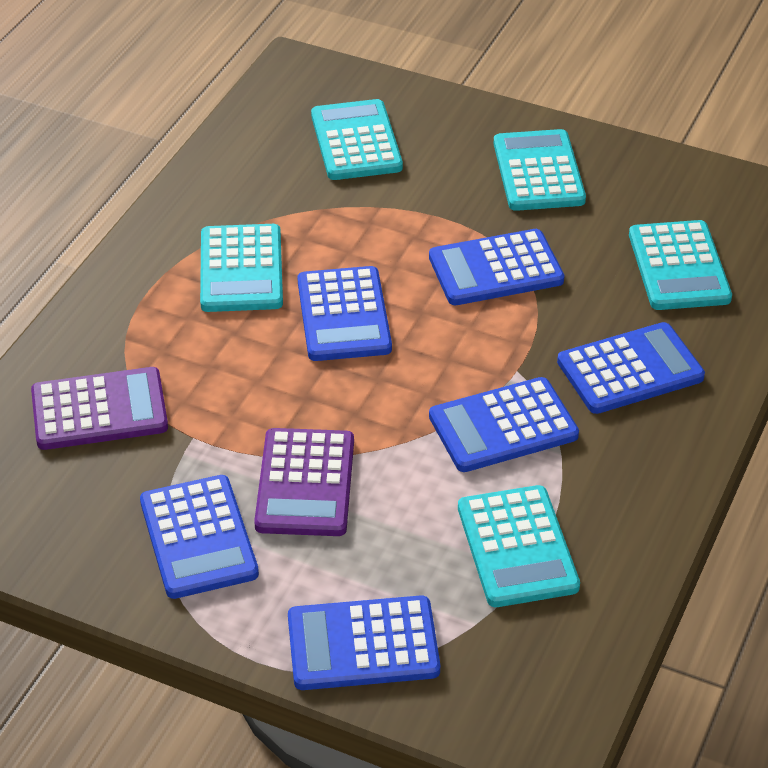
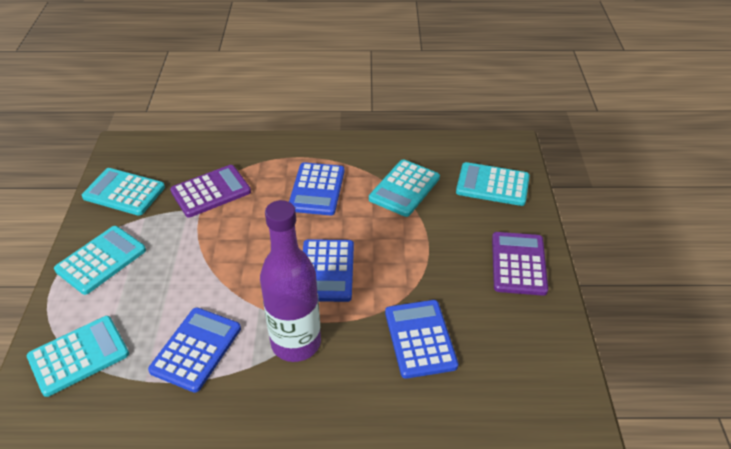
blue calculator: 6 -> 4
purple bottle: 0 -> 1

